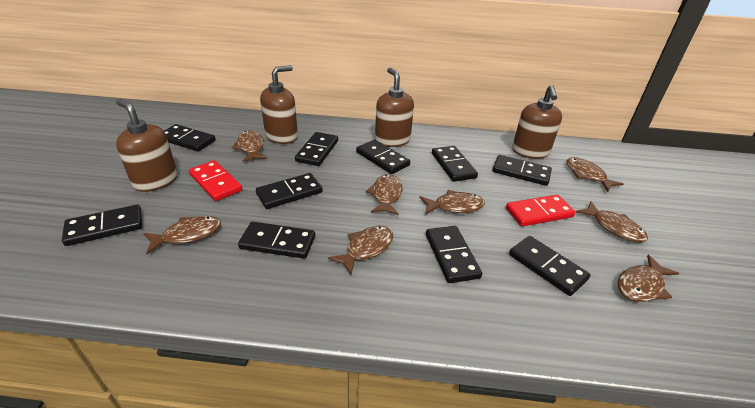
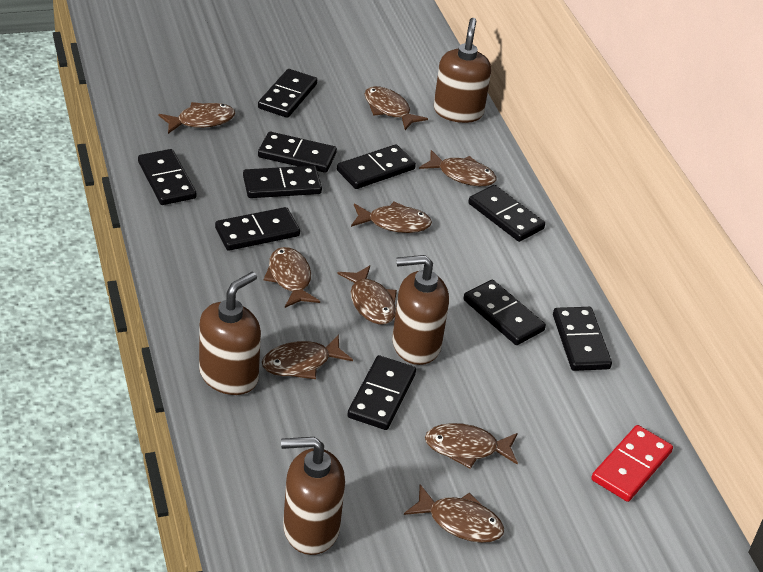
brown fish: 8 -> 9
red domino: 2 -> 1

